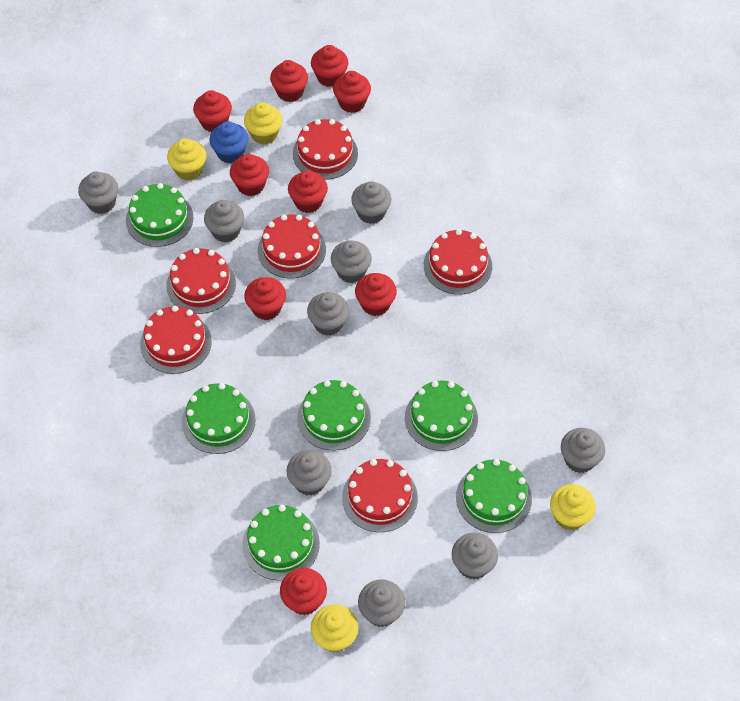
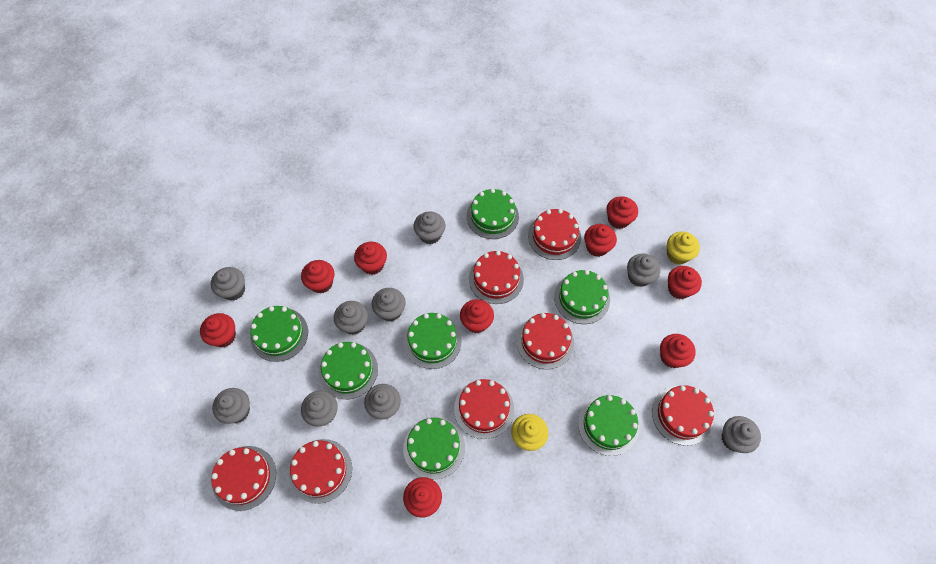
blue cupcake: 1 -> 0
green cake: 6 -> 7
red cake: 6 -> 7
yellow cupcake: 4 -> 2

